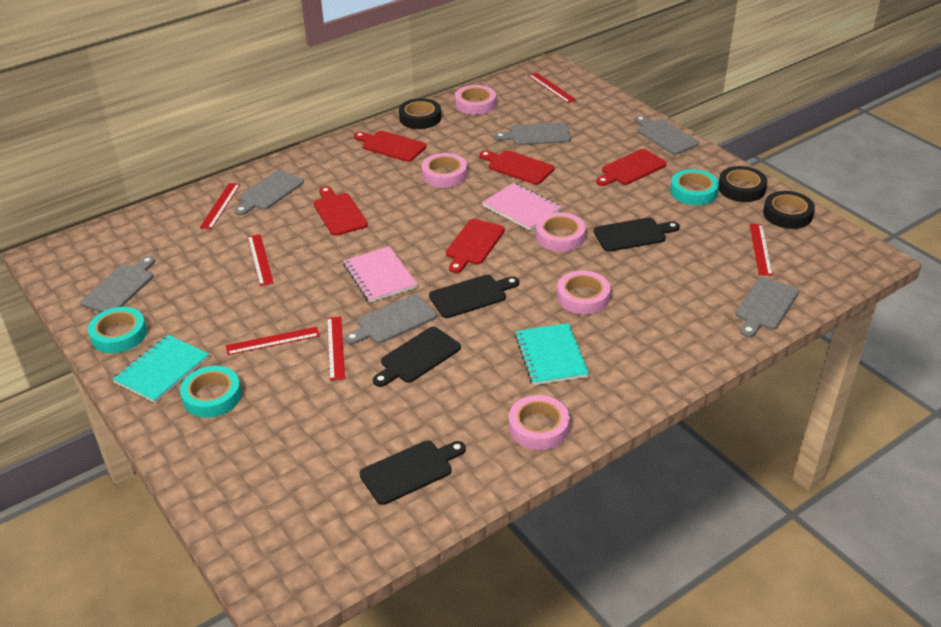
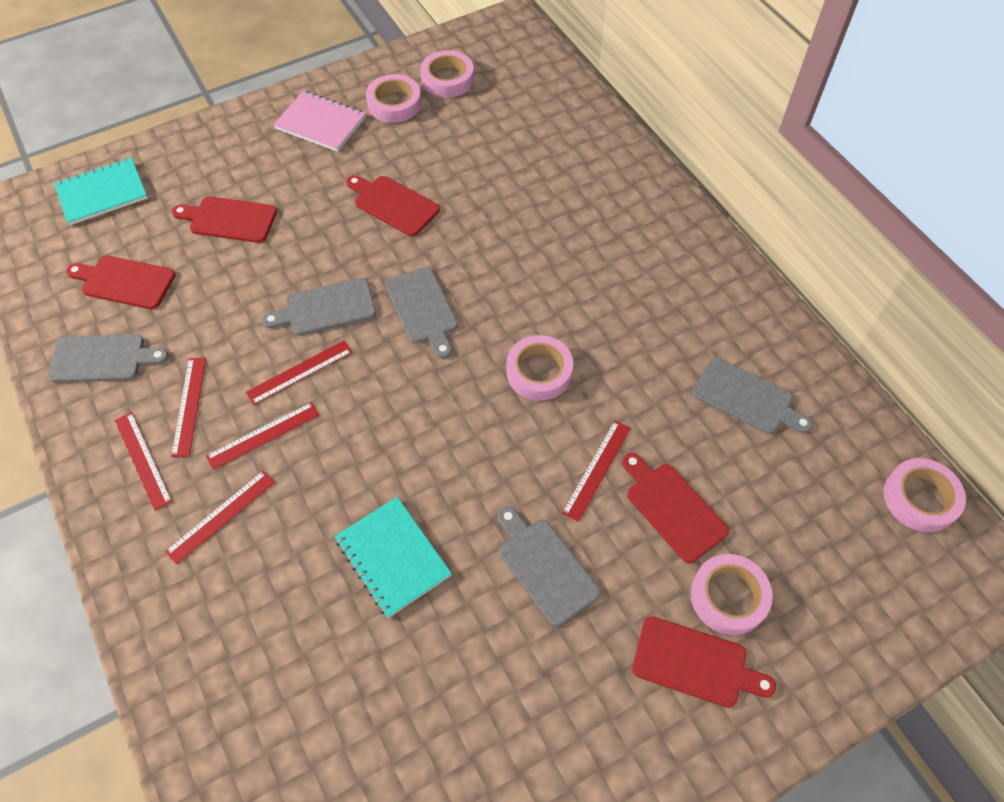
black cutting board: 4 -> 0
black tape: 3 -> 0
grey cutting board: 6 -> 5
pink notebook: 2 -> 1
turquoise tape: 3 -> 0

